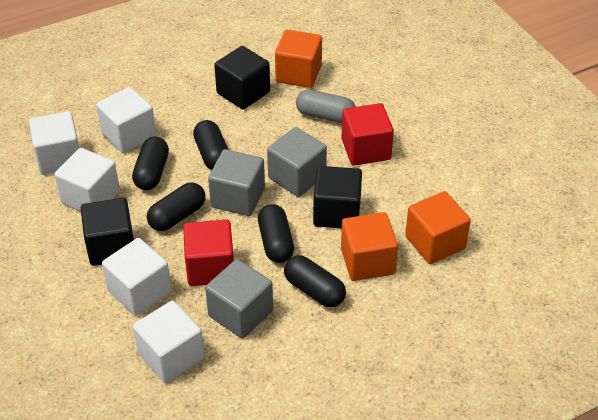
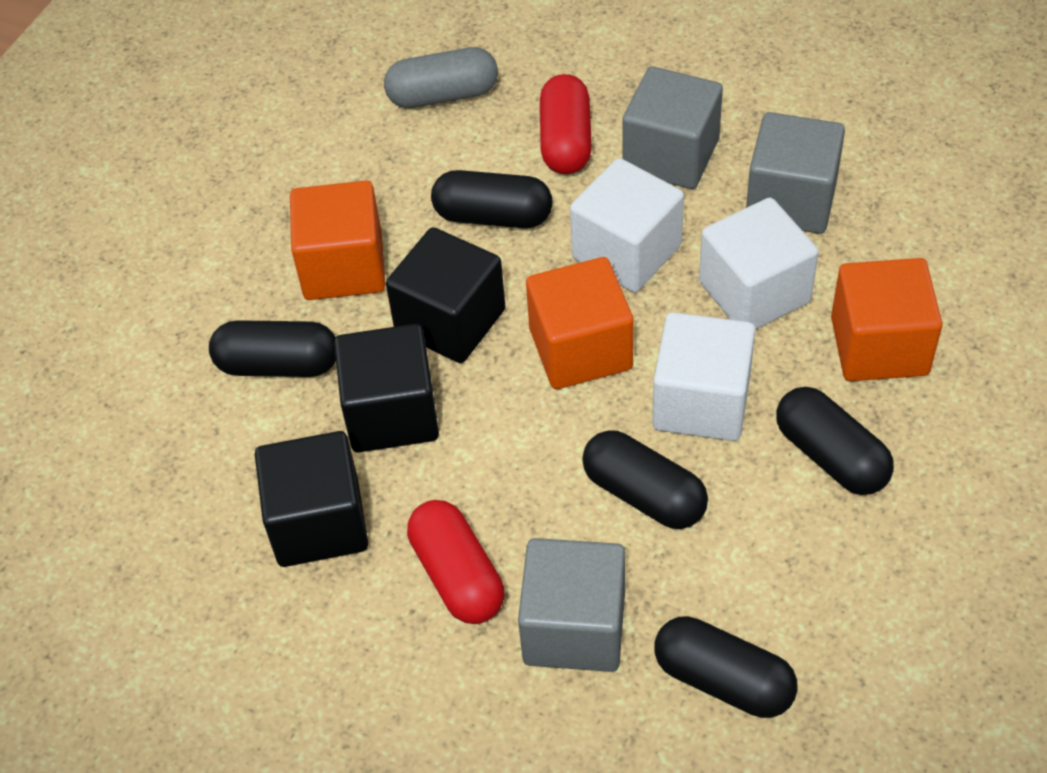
red capsule: 0 -> 2
red cube: 2 -> 0
white cube: 5 -> 3

